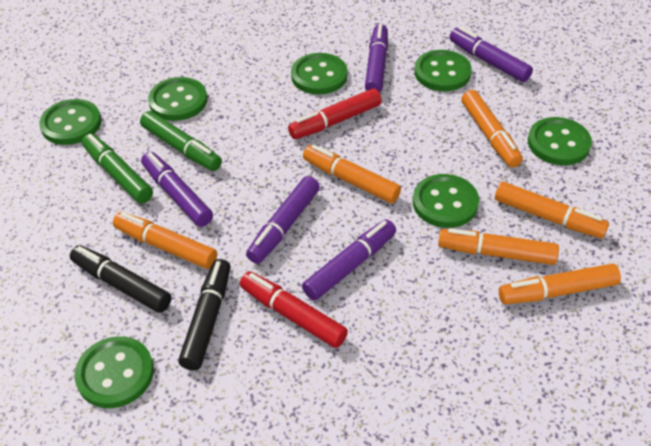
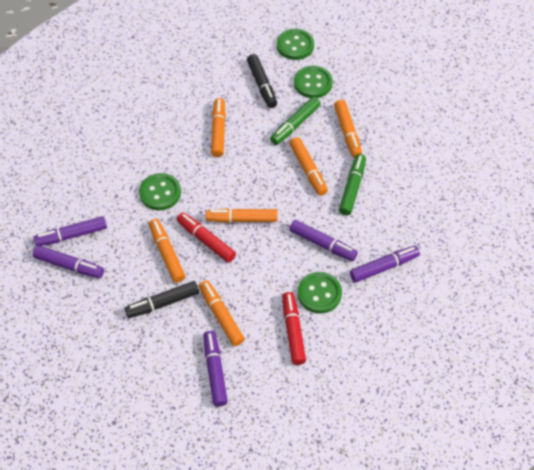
green button: 7 -> 4

